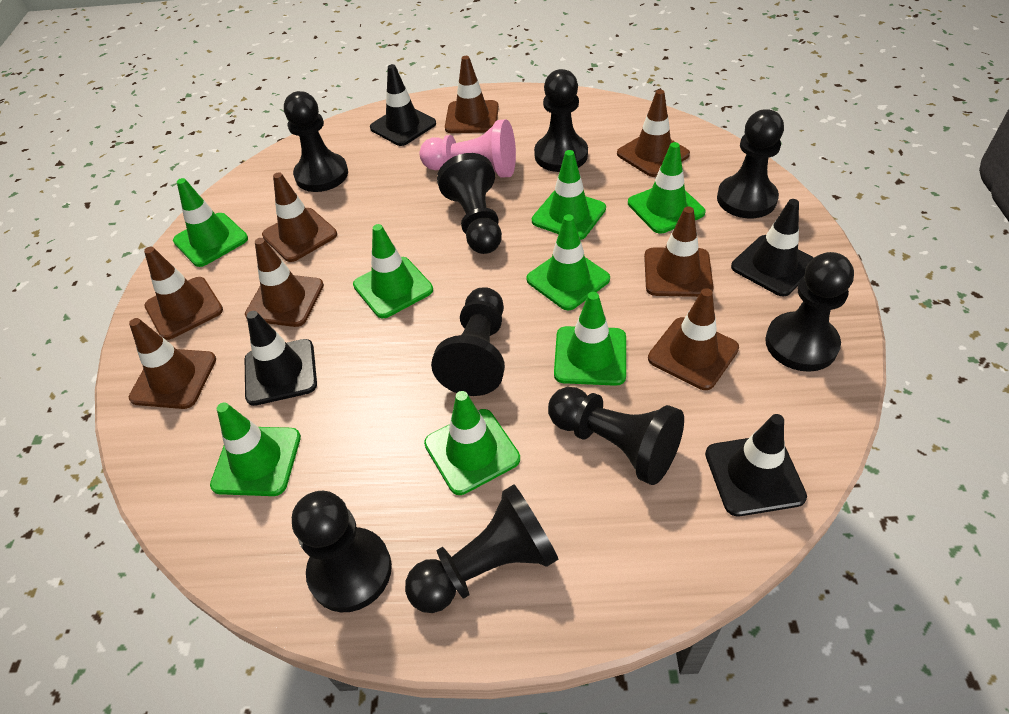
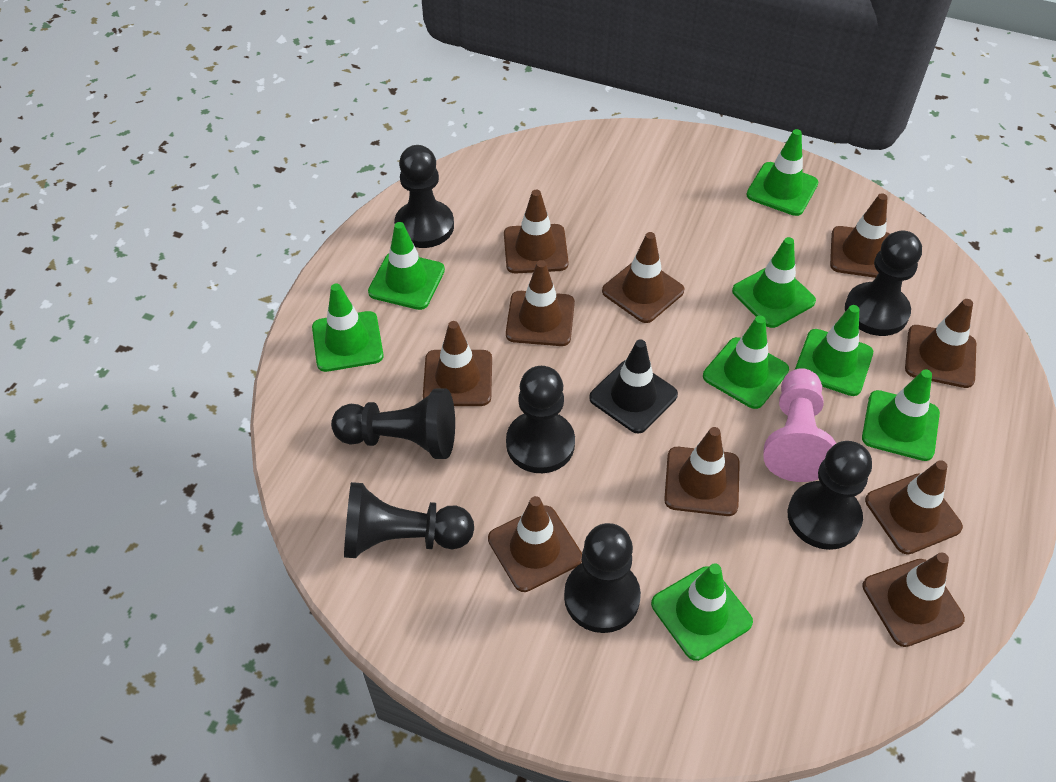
black pawn: 9 -> 7
black traffic cone: 4 -> 1
brown traffic cone: 8 -> 10

